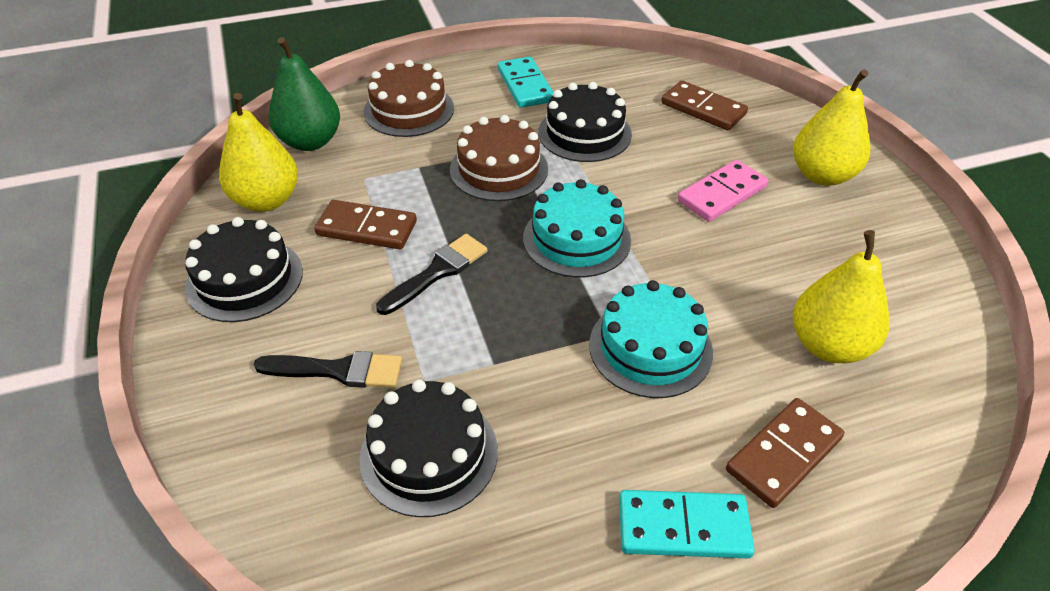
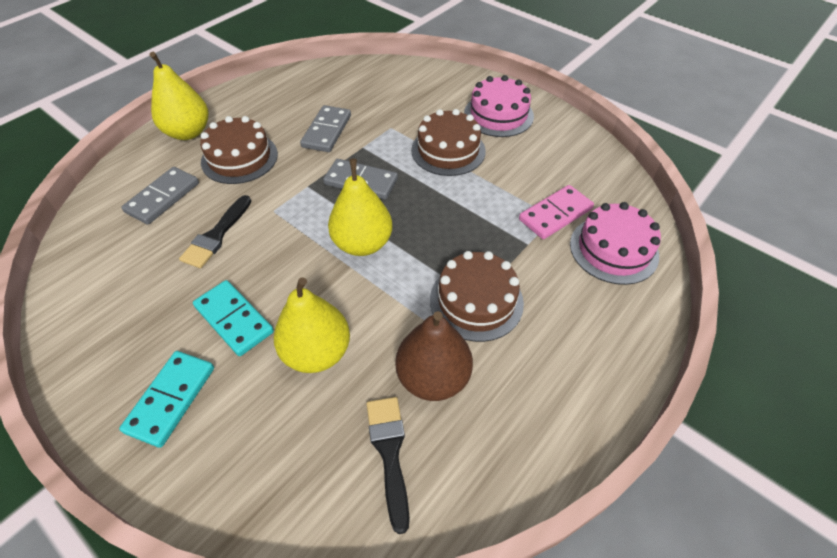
black cake: 3 -> 0
brown cake: 2 -> 3
brown domino: 3 -> 0
brown pear: 0 -> 1
green pear: 1 -> 0
grey domino: 0 -> 3
pink cake: 0 -> 2
turquoise cake: 2 -> 0

